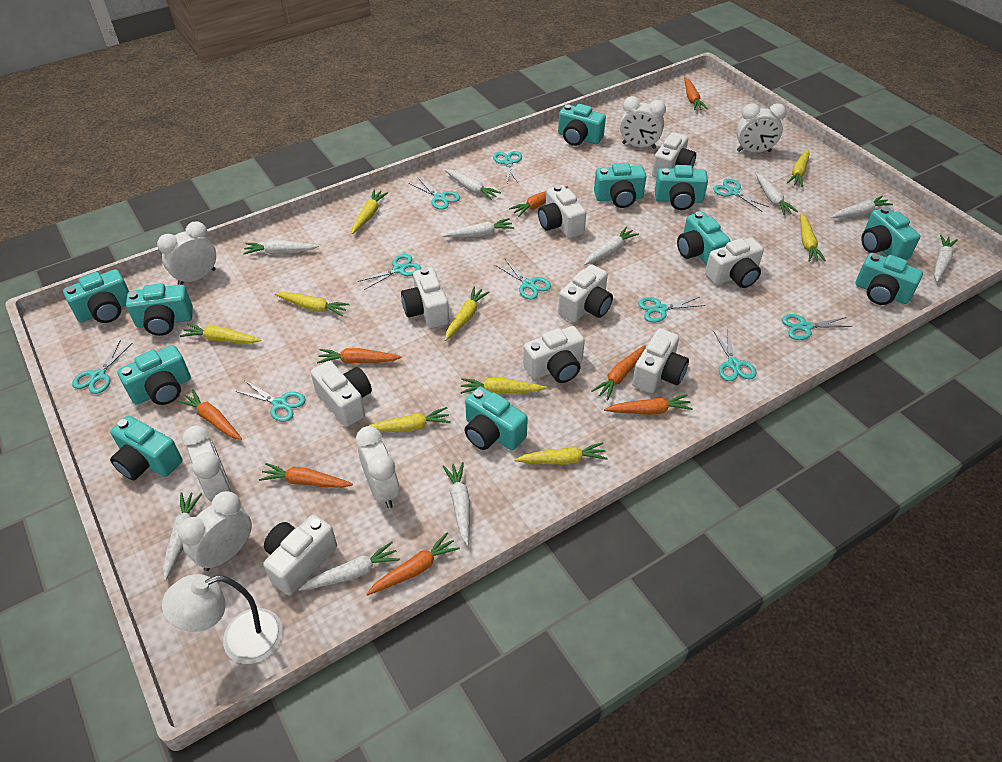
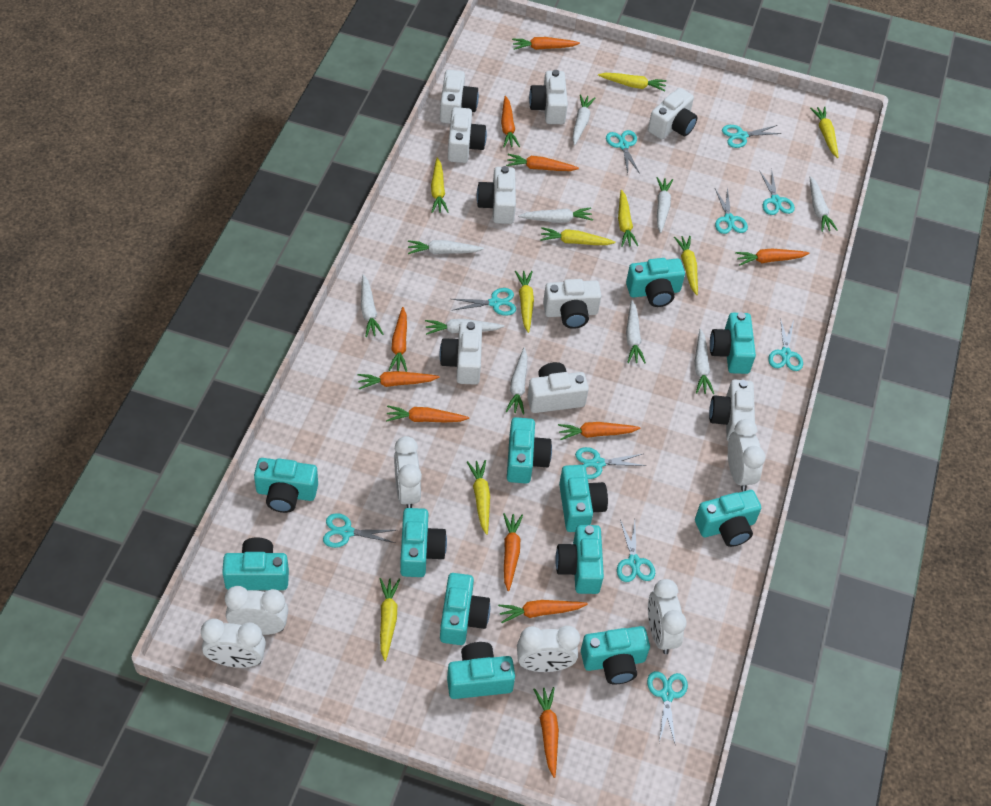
orange carrot: 8 -> 11
turquoise camera: 11 -> 12
white lamp: 1 -> 0

